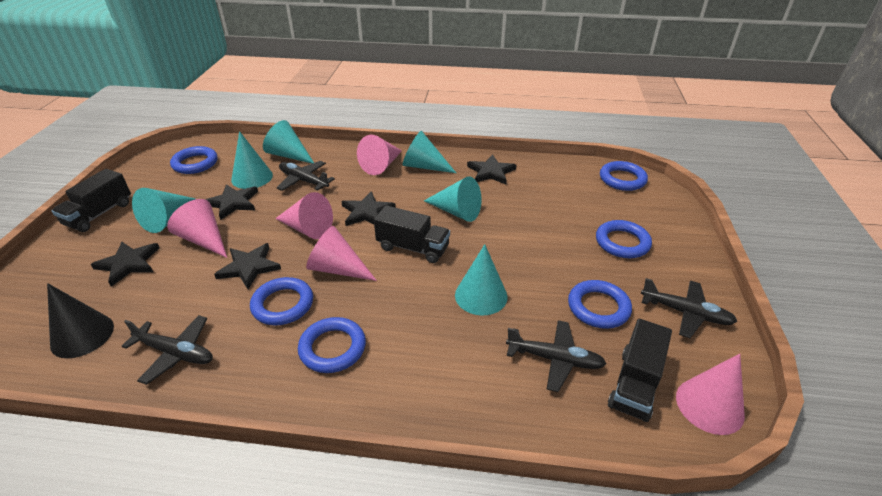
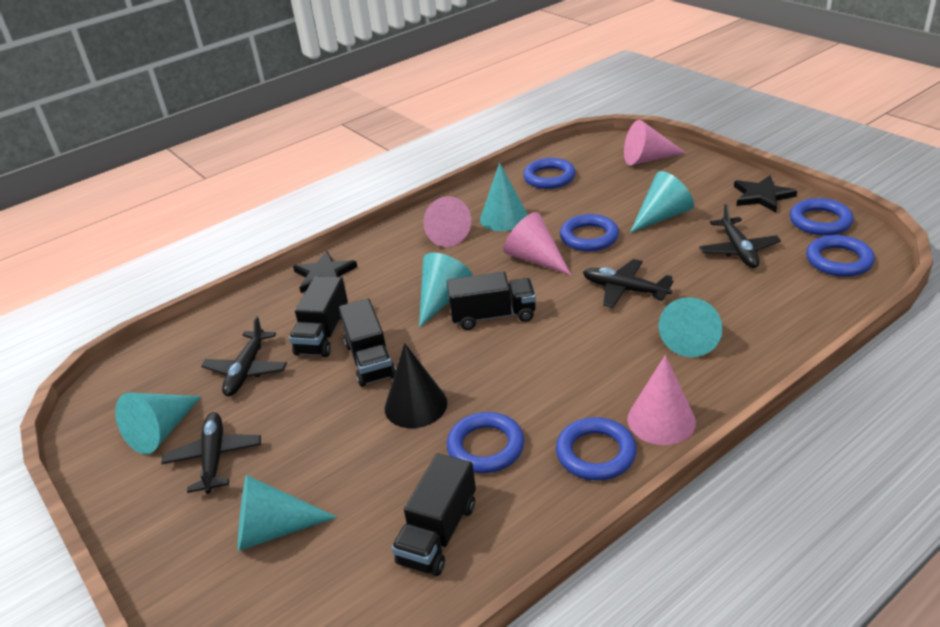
black star: 5 -> 2
black truck: 3 -> 4
pink cone: 5 -> 4

